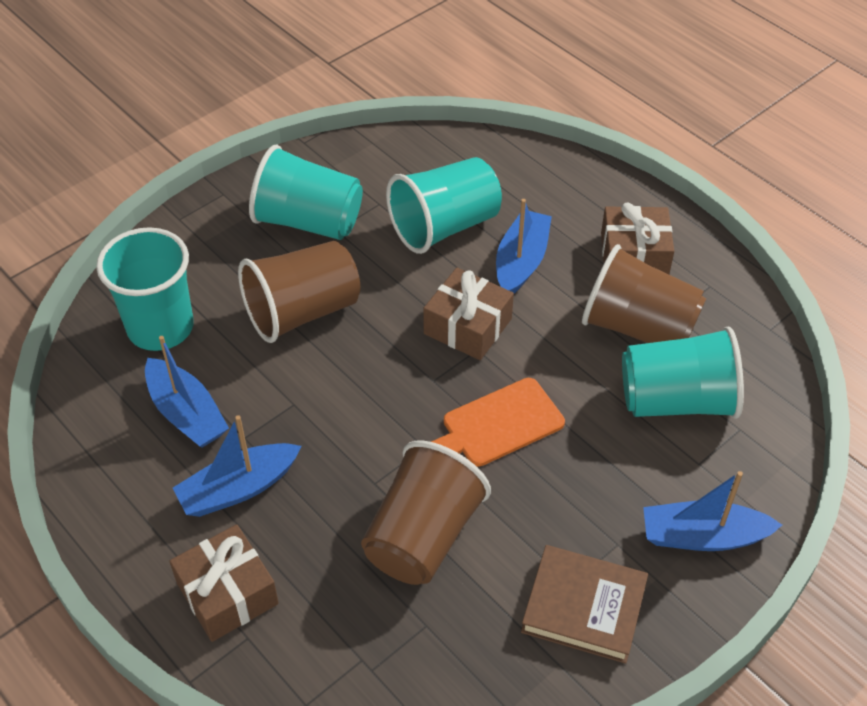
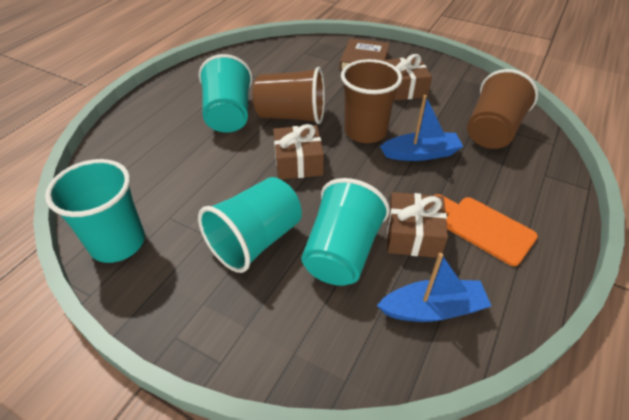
blue boat: 4 -> 2

